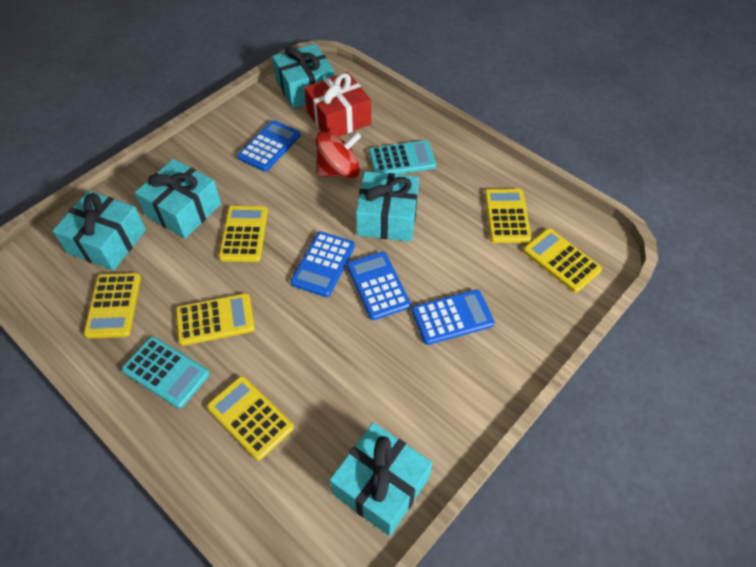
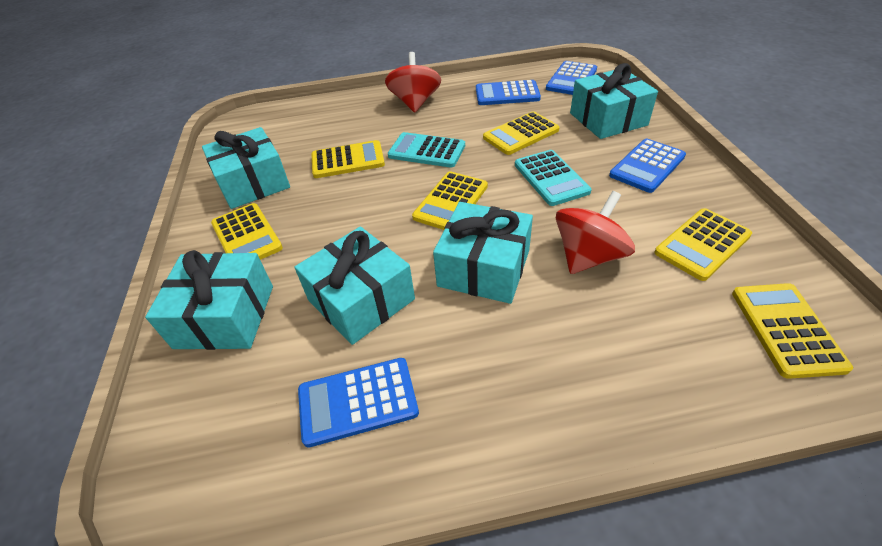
red gift: 1 -> 0
red spinning top: 1 -> 2

